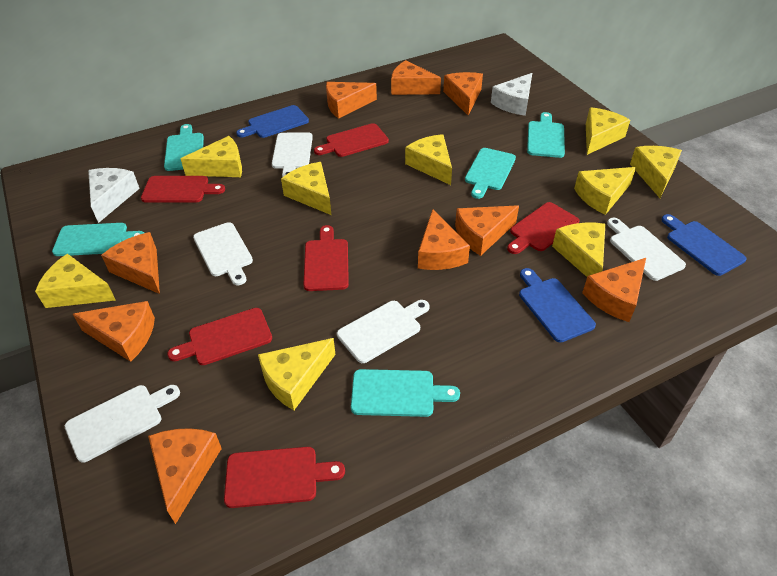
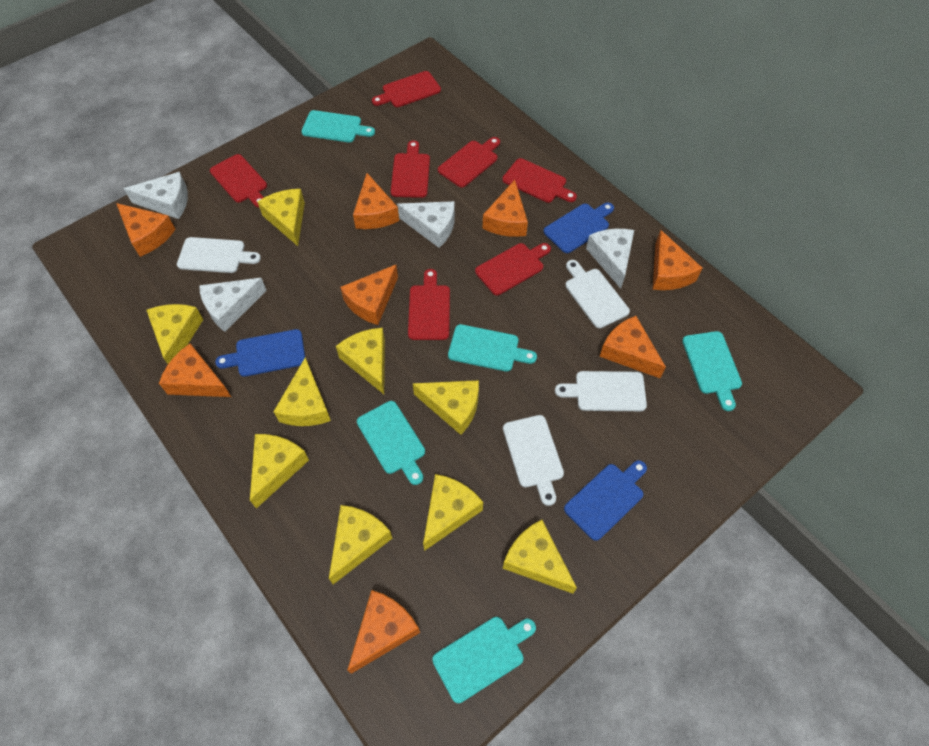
orange cheese: 9 -> 8
red cutting board: 6 -> 7
white cheese: 2 -> 4
white cutting board: 5 -> 4

